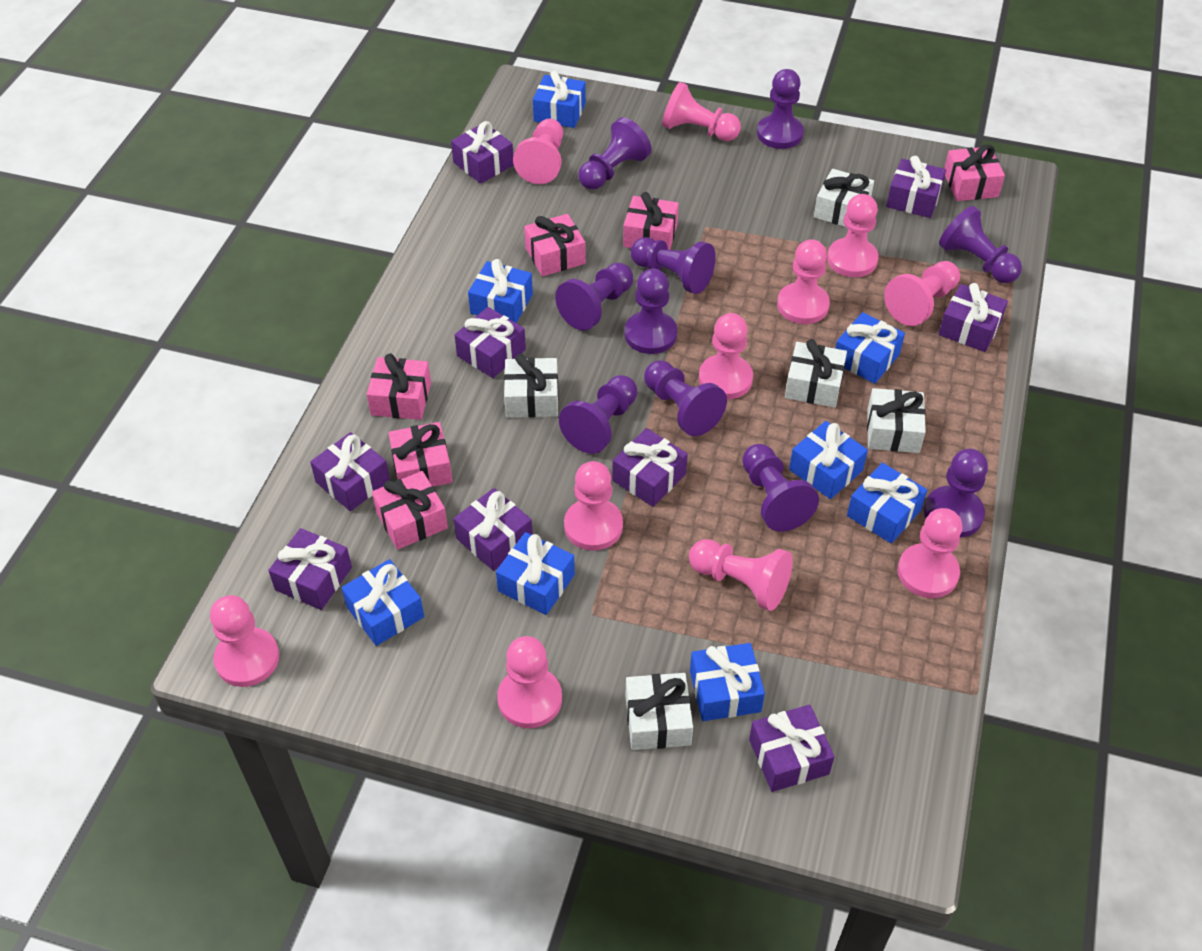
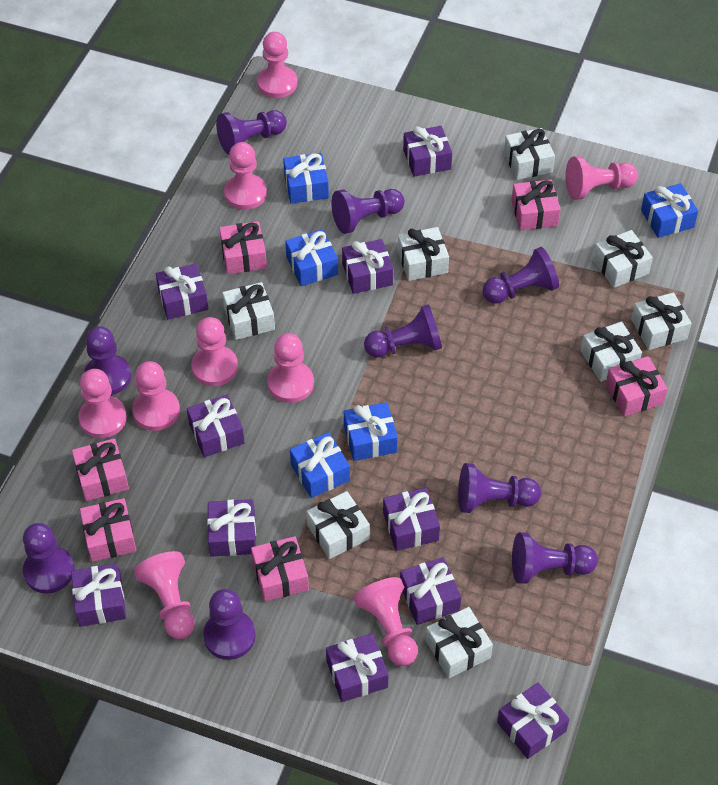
blue gift: 8 -> 5
pink pawn: 11 -> 9
purple gift: 9 -> 10
purple pawn: 10 -> 9
white gift: 5 -> 8

